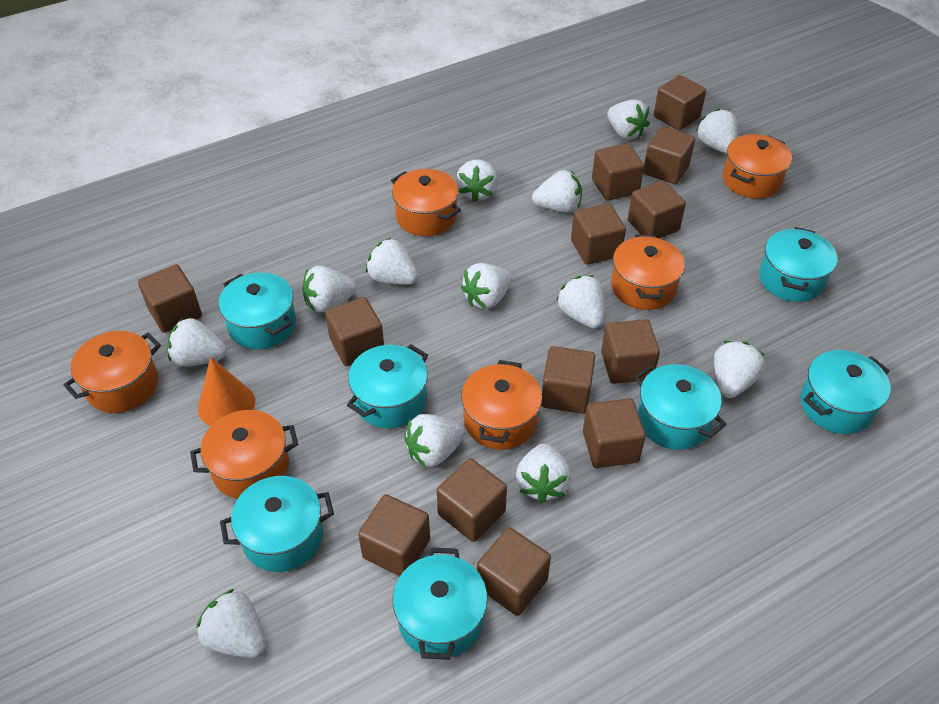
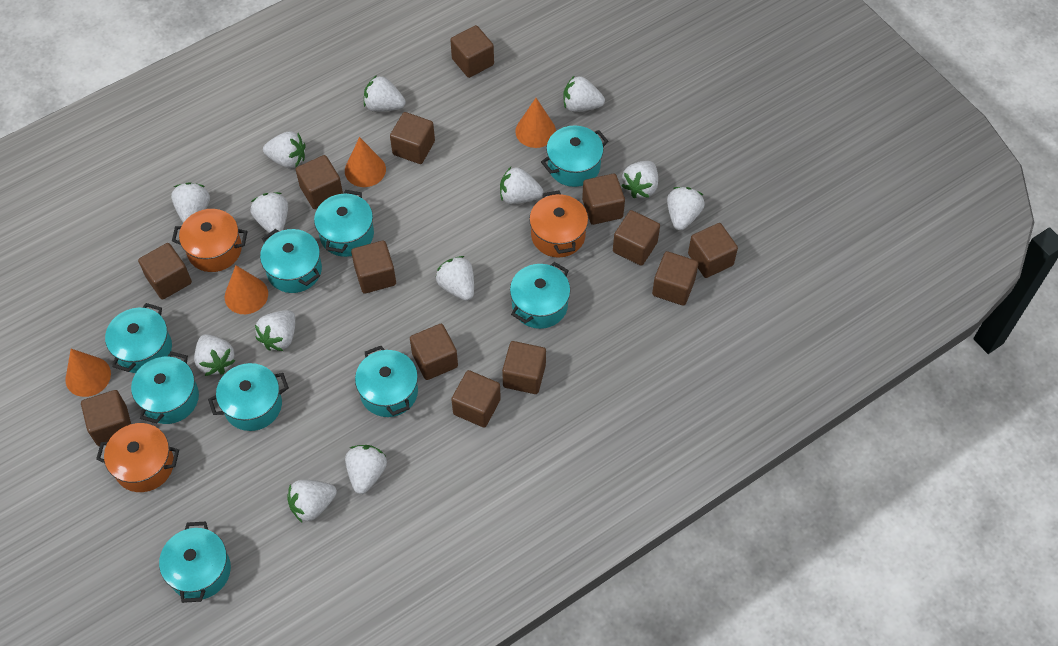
orange cone: 1 -> 4
orange pot: 6 -> 3
turquoise pot: 7 -> 9

